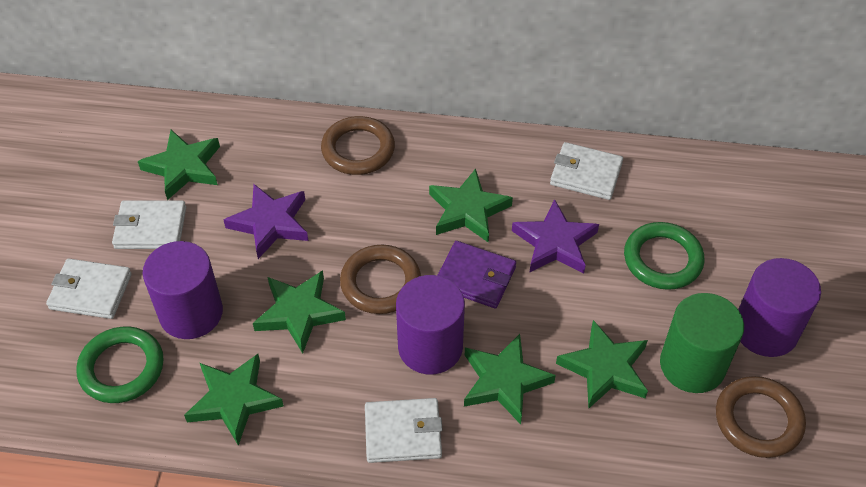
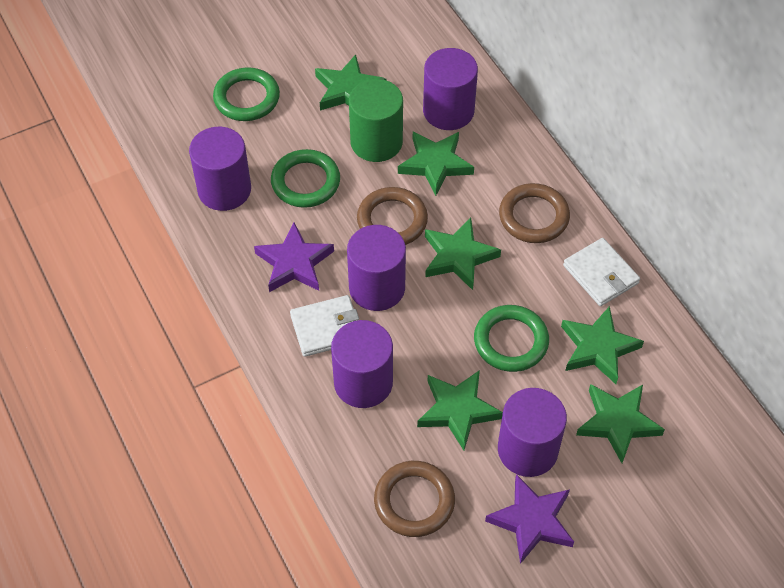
green ring: 2 -> 3
purple cylinder: 3 -> 5
purple wallet: 1 -> 0
white wallet: 4 -> 2

